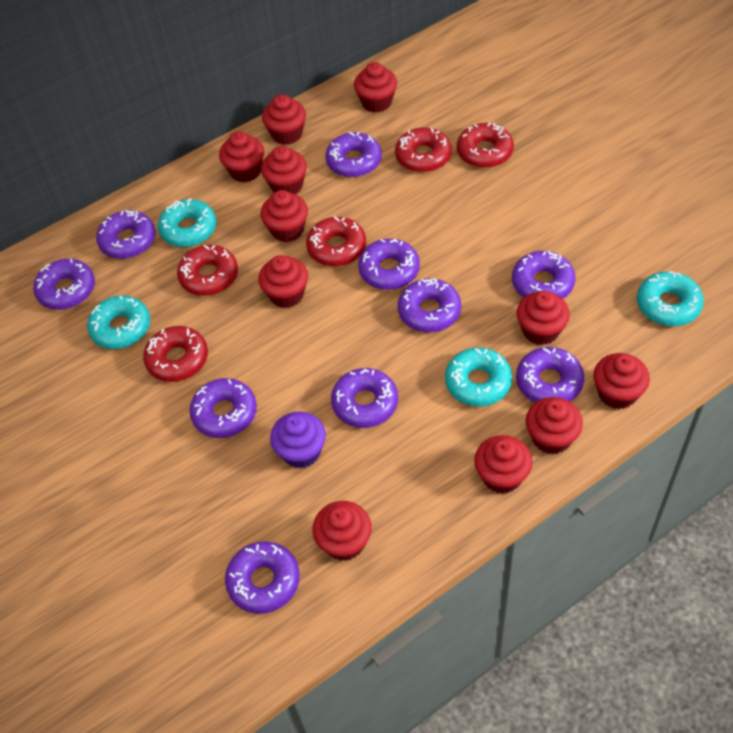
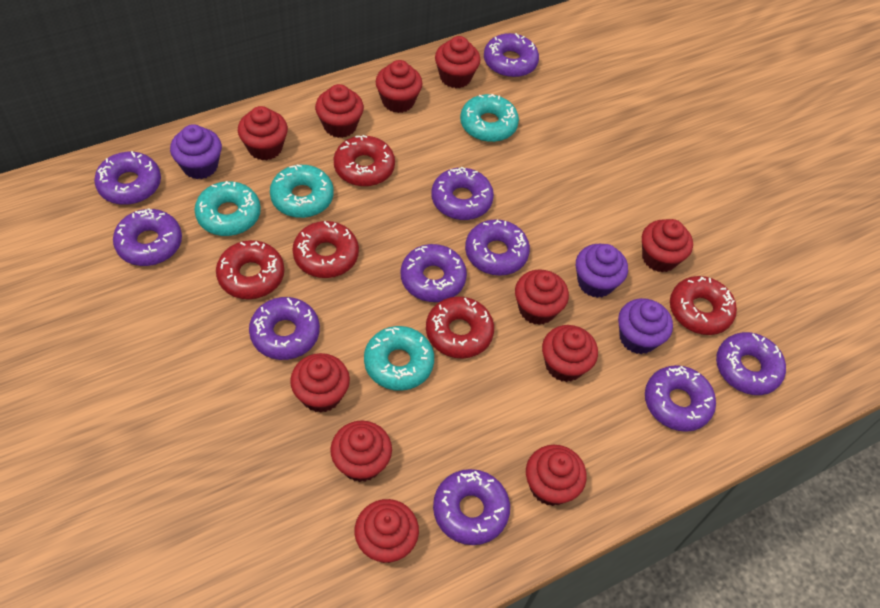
purple cupcake: 1 -> 3

